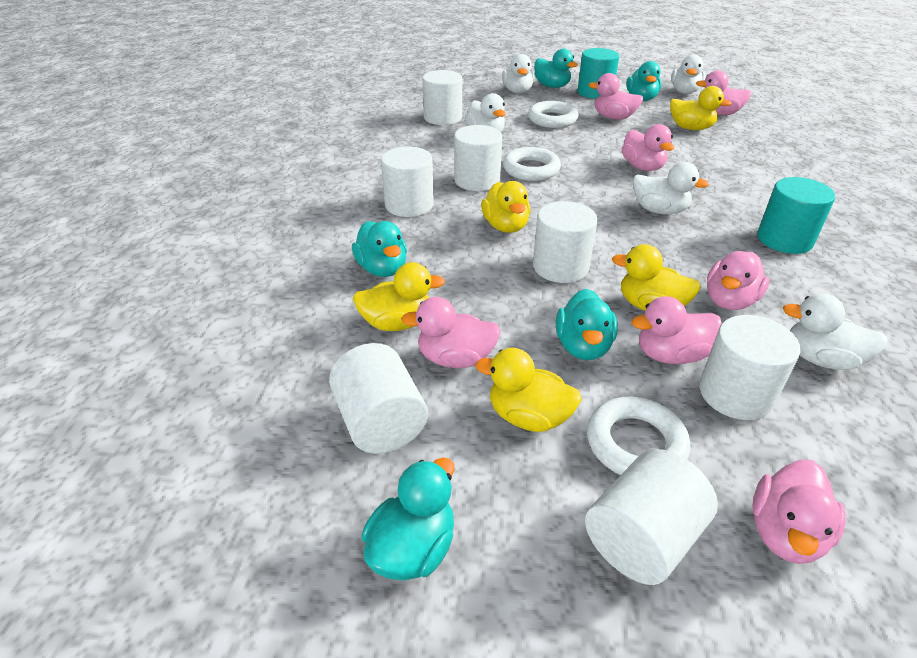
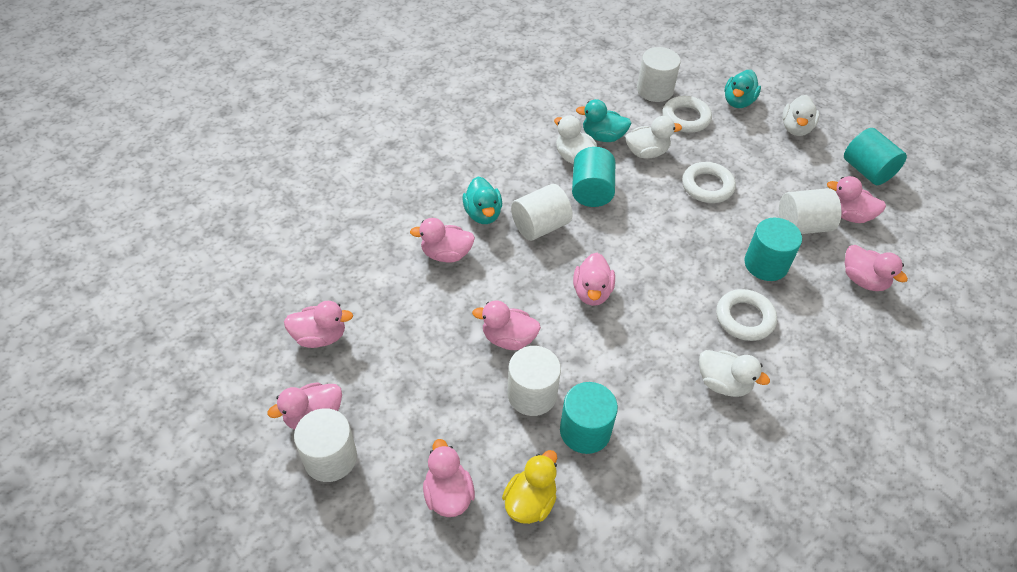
pink duck: 7 -> 8
turquoise cylinder: 2 -> 4
turquoise duck: 5 -> 3
white cylinder: 7 -> 5
white duck: 5 -> 4
yellow duck: 5 -> 1

